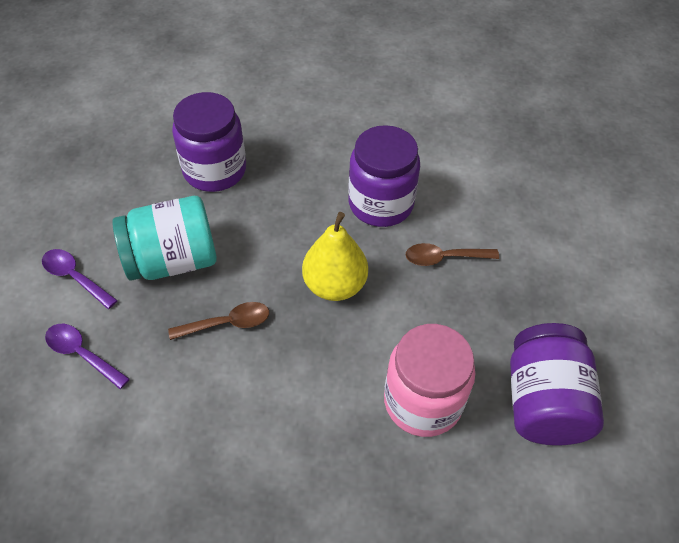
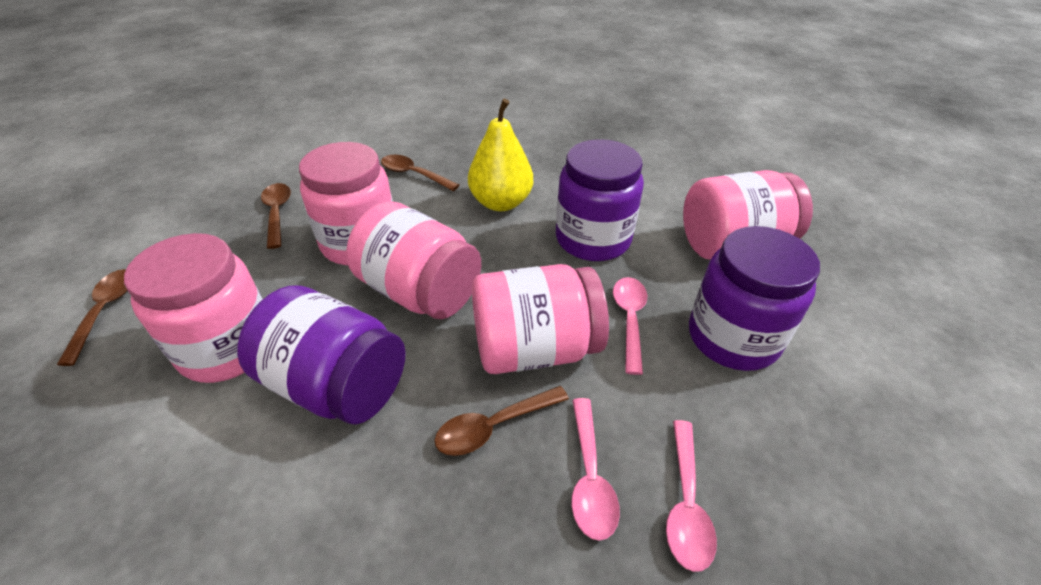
brown spoon: 2 -> 4
pink jar: 1 -> 5
pink spoon: 0 -> 3
purple spoon: 2 -> 0
turquoise jar: 1 -> 0

